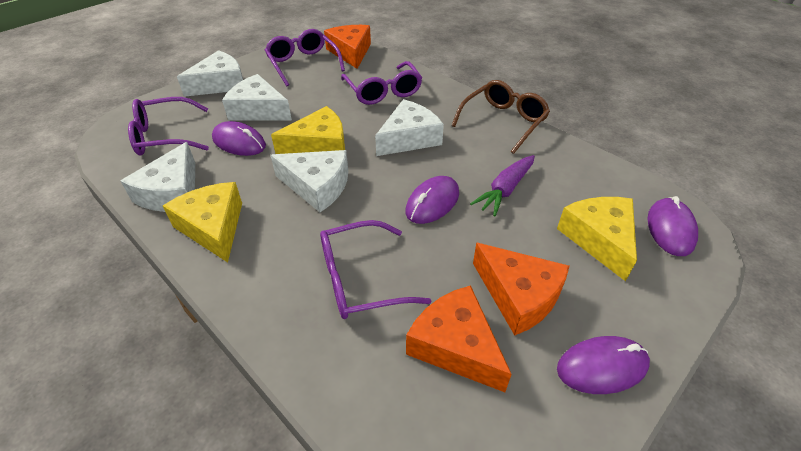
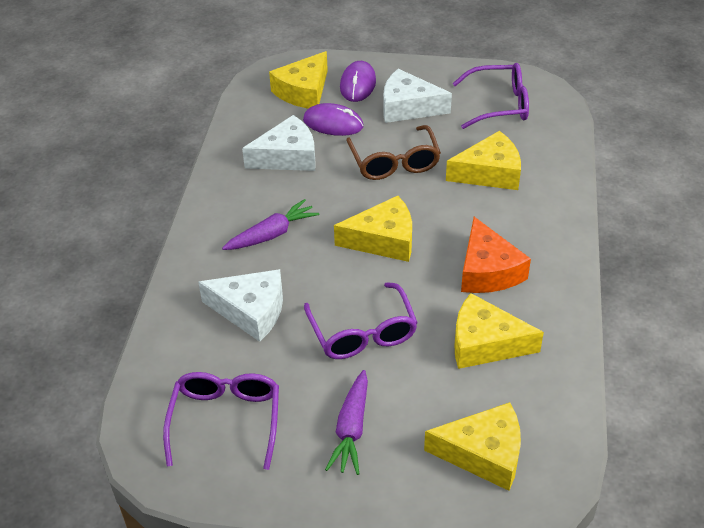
orange cheese: 3 -> 1
purple carrot: 1 -> 2
purple glasses: 4 -> 3
purple mouse: 4 -> 2
white cheese: 5 -> 3
yellow cheese: 3 -> 5

